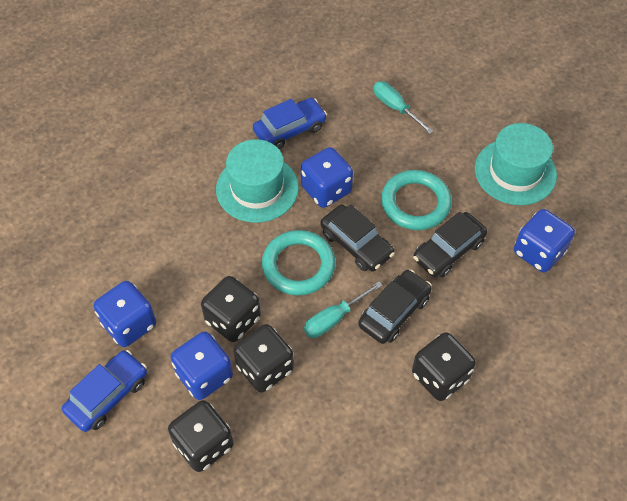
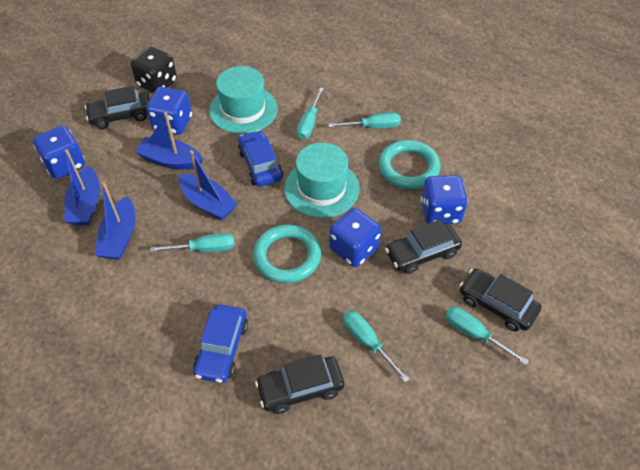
black car: 3 -> 4
black dice: 4 -> 1
blue boat: 0 -> 4
turquoise screwdriver: 2 -> 5

